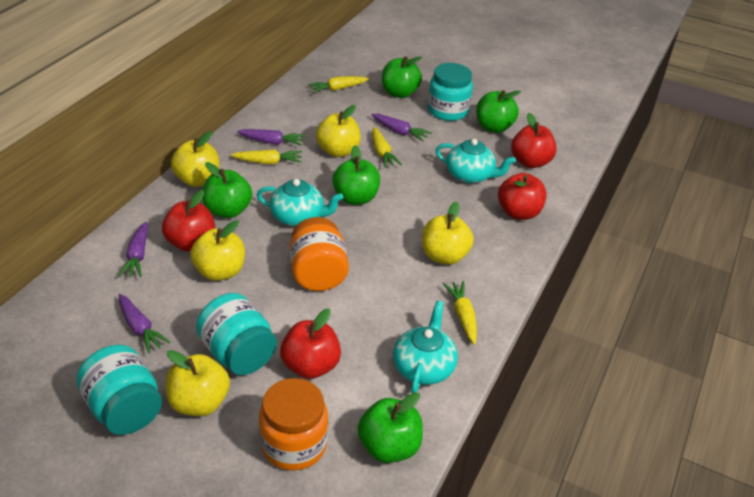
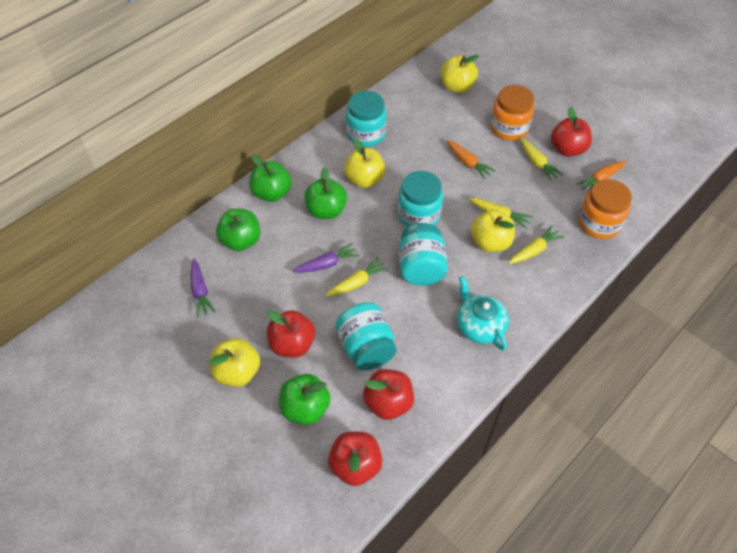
green apple: 5 -> 4
orange carrot: 0 -> 2
purple carrot: 4 -> 2
turquoise jar: 3 -> 4
turquoise teapot: 3 -> 1
yellow apple: 5 -> 4

